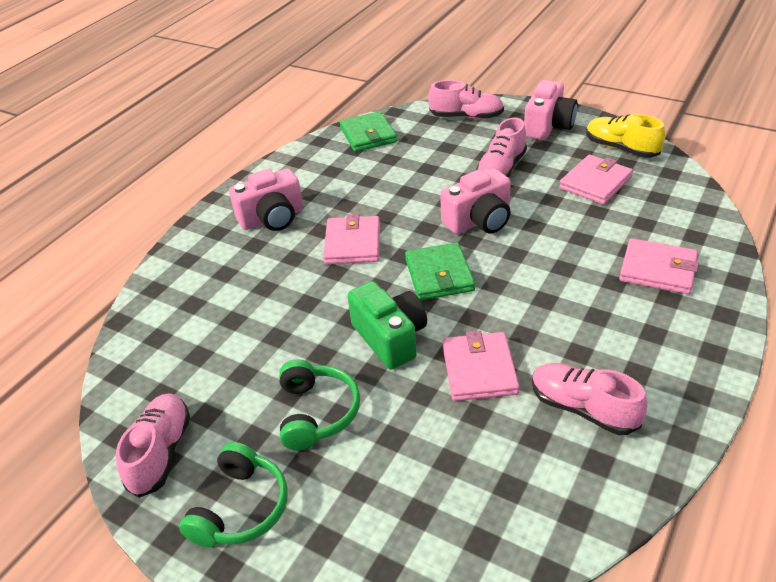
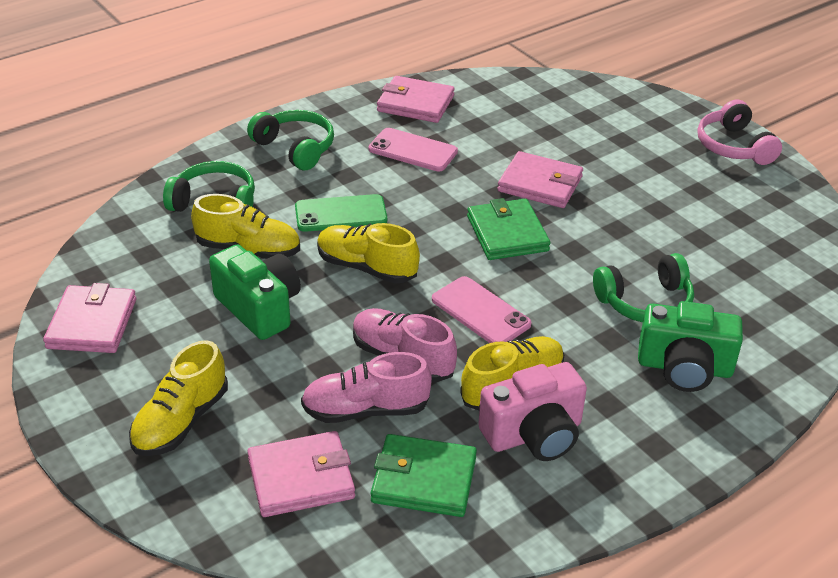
green camera: 1 -> 2
green headphones: 2 -> 3
green phone: 0 -> 1
pink camera: 3 -> 1
pink headphones: 0 -> 1
pink phone: 0 -> 2
pink shoe: 4 -> 2
yellow shoe: 1 -> 4

